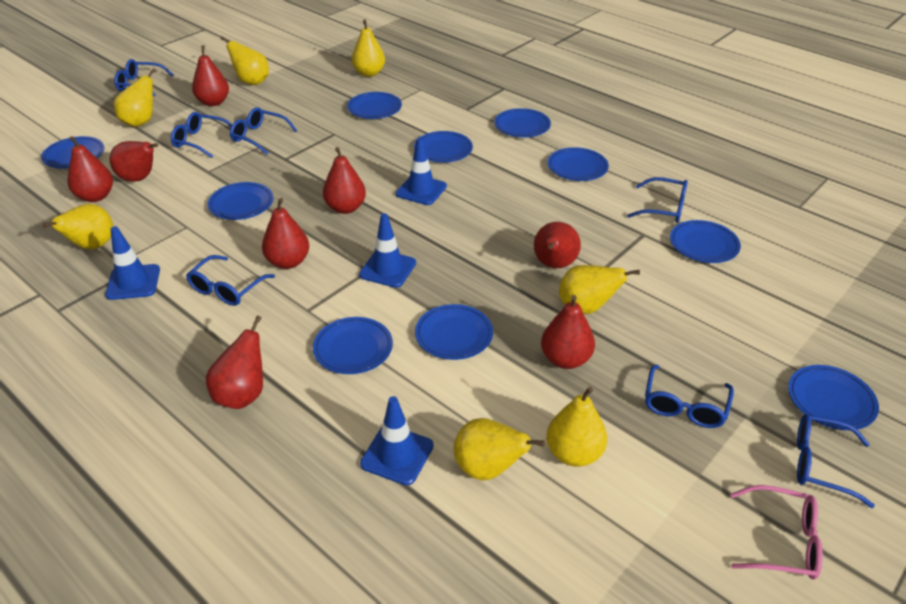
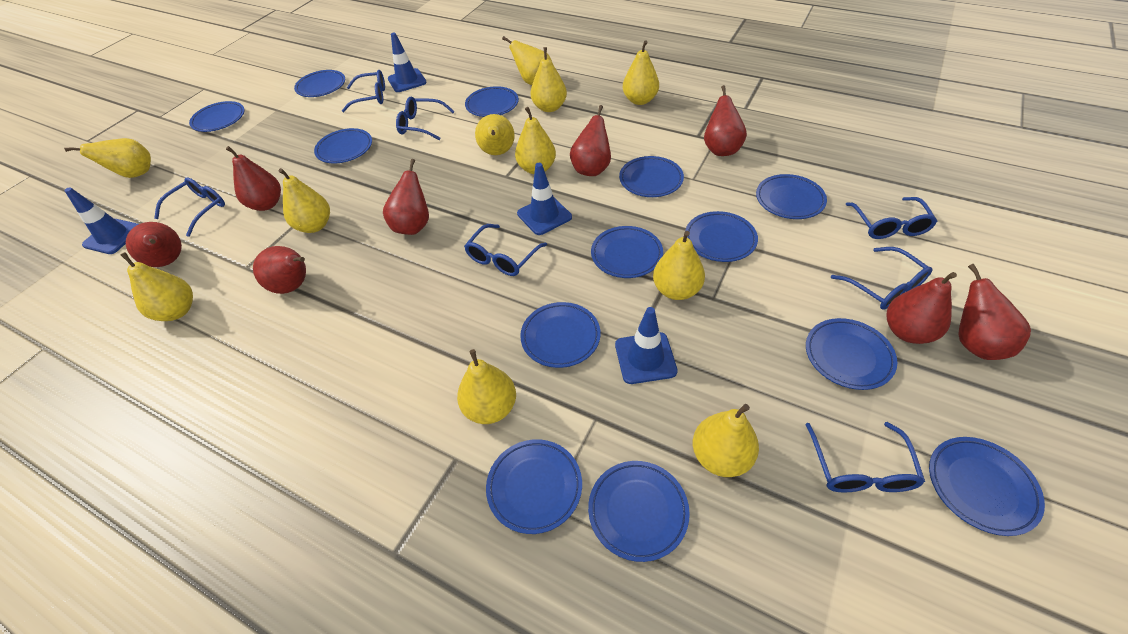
blue plate: 10 -> 13
pink glasses: 1 -> 0
yellow pear: 7 -> 11

